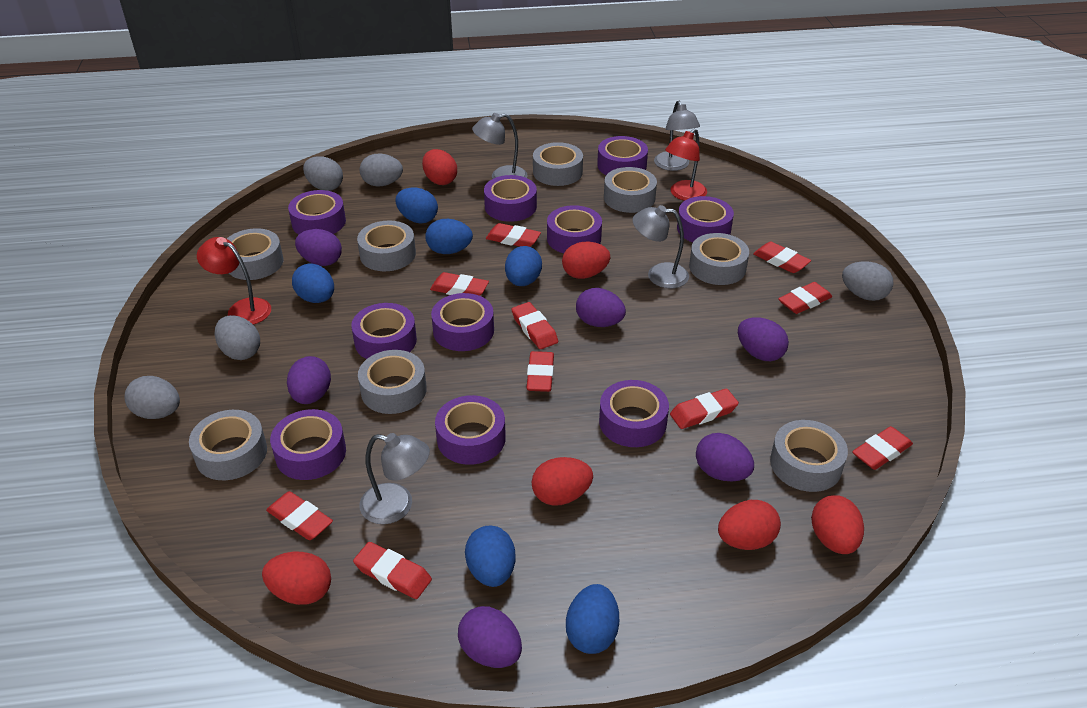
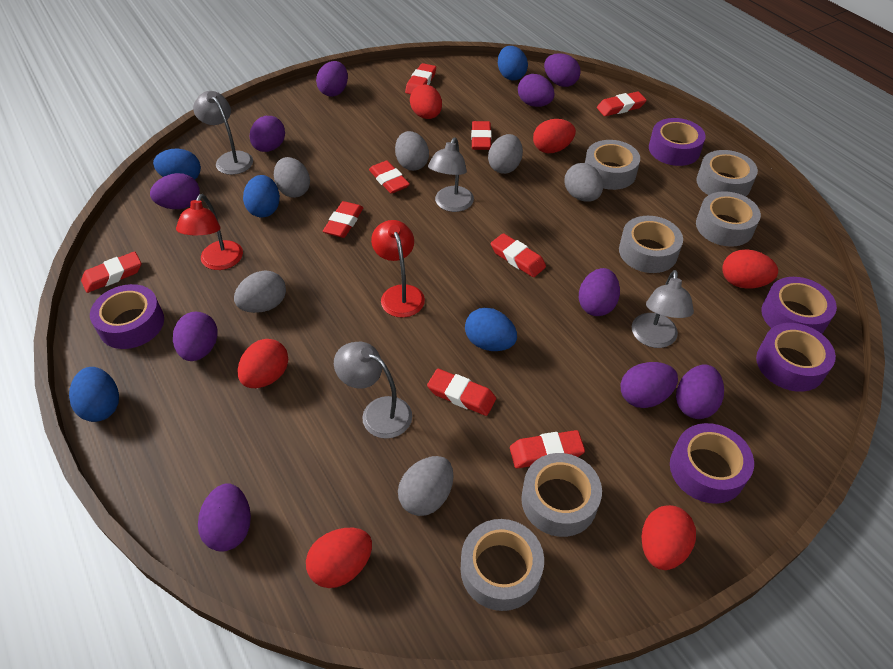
blue egg: 6 -> 5
grey egg: 5 -> 6
grey tape: 8 -> 6
purple egg: 6 -> 10
purple tape: 10 -> 5
red eraser: 10 -> 9

